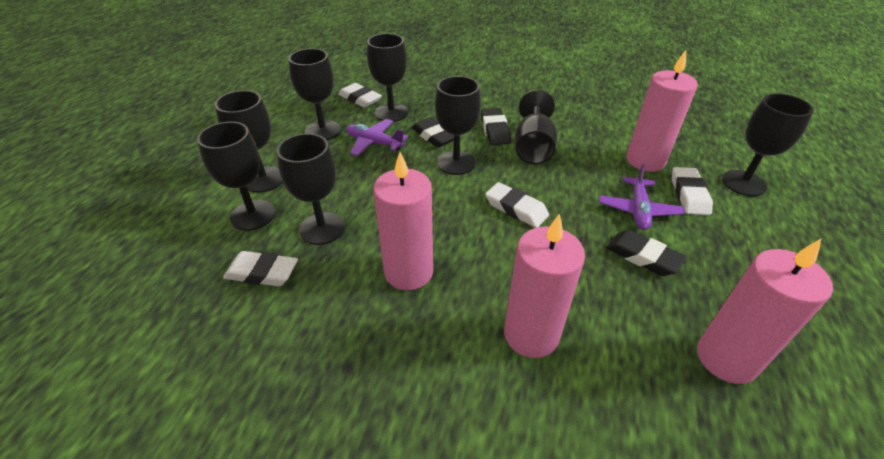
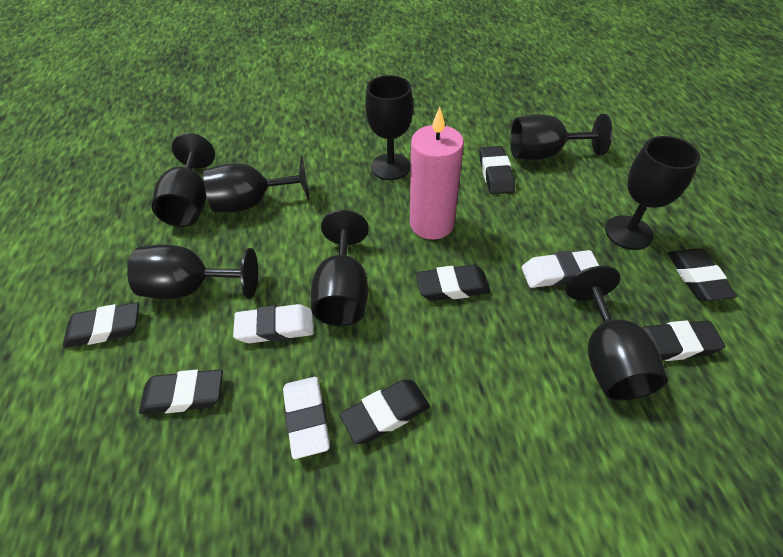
black eraser: 3 -> 7
pink candle: 4 -> 1
purple plane: 2 -> 0
white eraser: 4 -> 3

